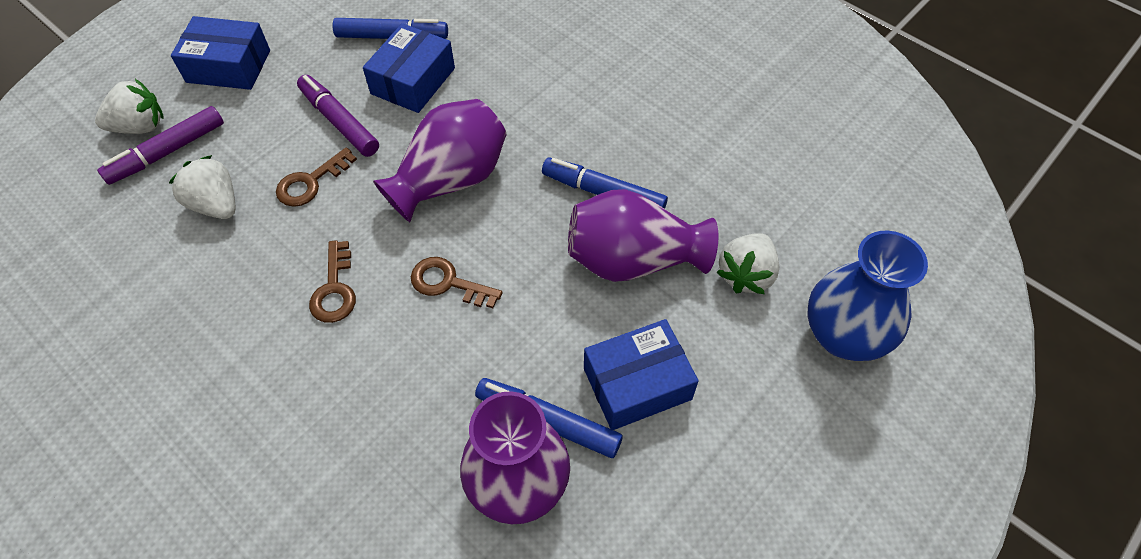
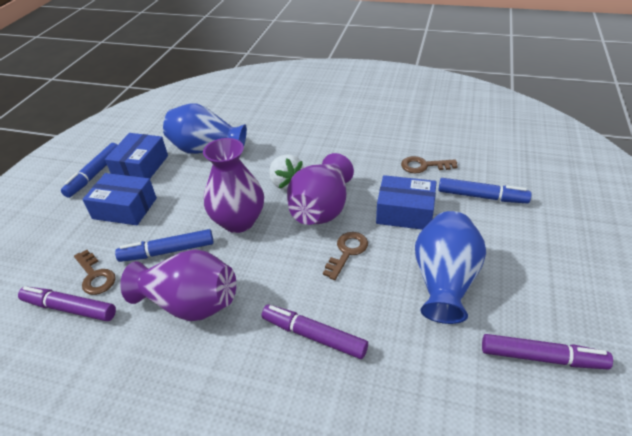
blue vase: 1 -> 2
purple marker: 2 -> 3
white strawberry: 3 -> 1

